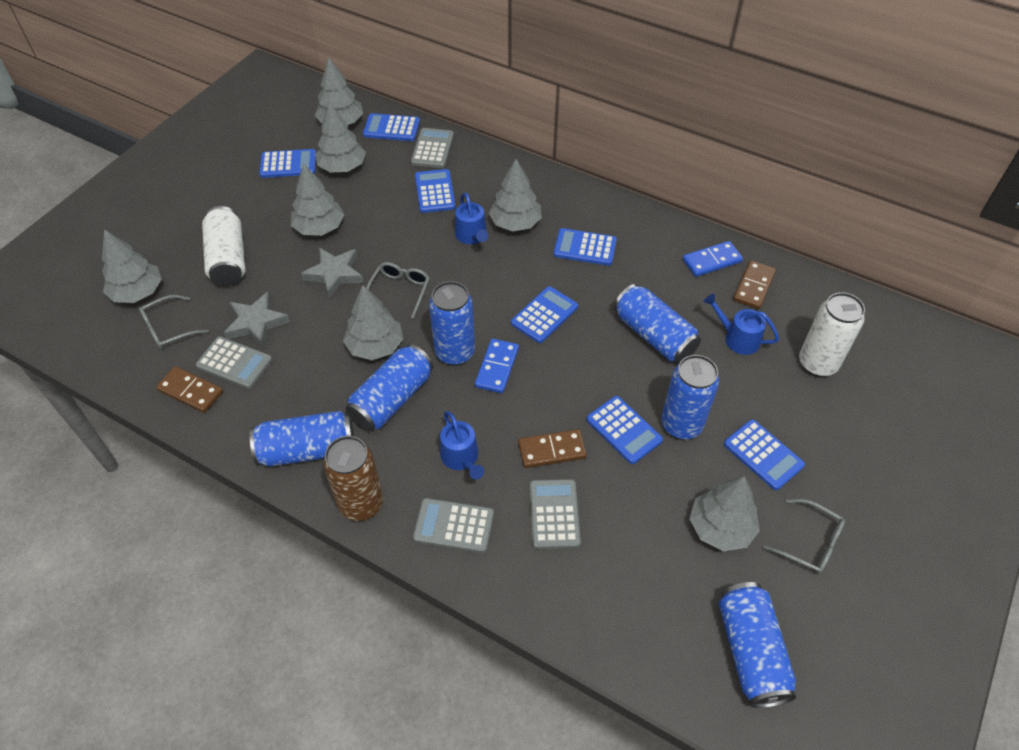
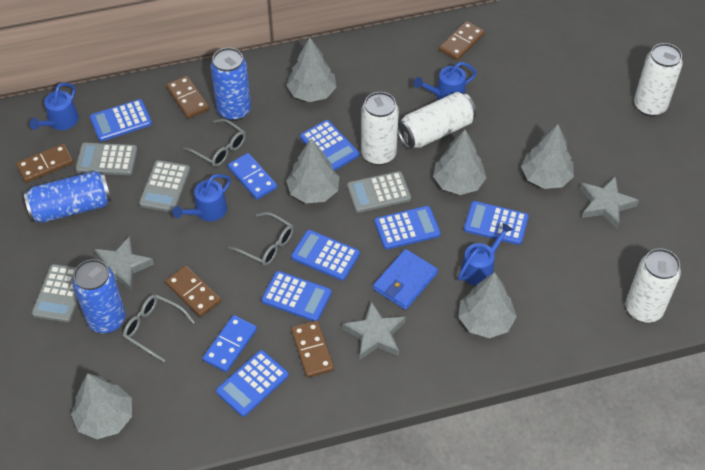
blue can: 6 -> 3
blue wallet: 0 -> 1
blue watering can: 3 -> 4
brown can: 1 -> 0
brown domino: 3 -> 5
grey star: 2 -> 3
grey tree: 7 -> 6
white can: 2 -> 4

